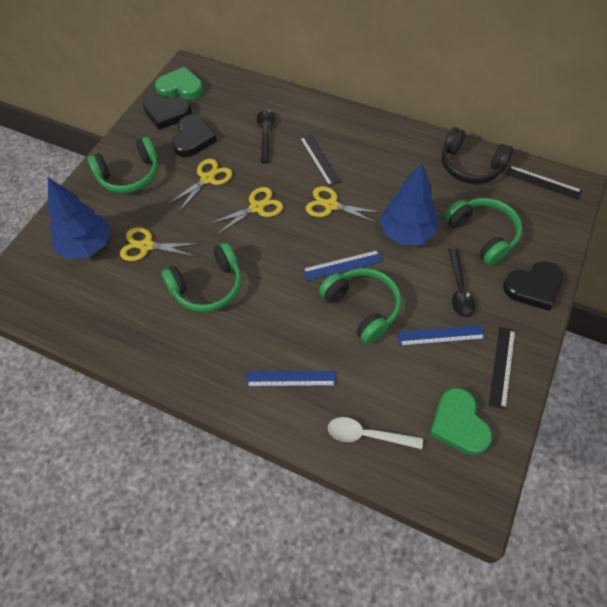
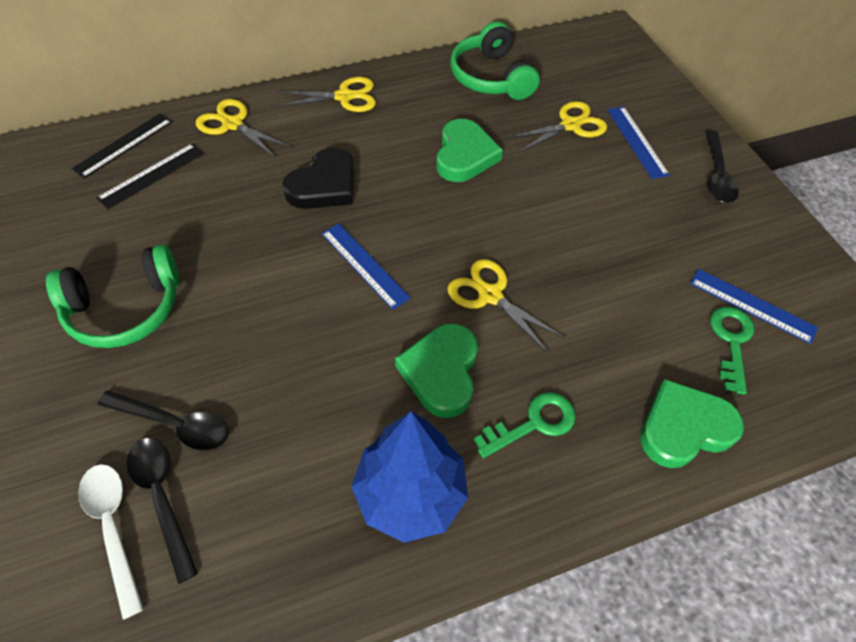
black headphones: 1 -> 0
black heart: 3 -> 1
black ruler: 3 -> 2
black spoon: 2 -> 3
blue tree: 2 -> 1
green headphones: 4 -> 2
green heart: 2 -> 3
green key: 0 -> 2

